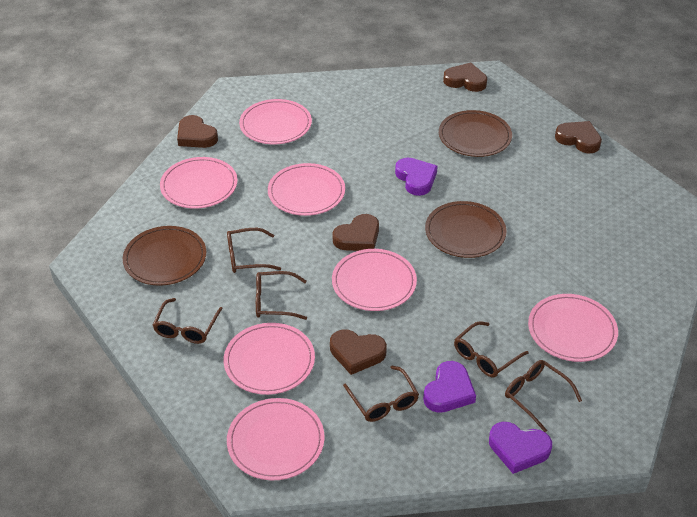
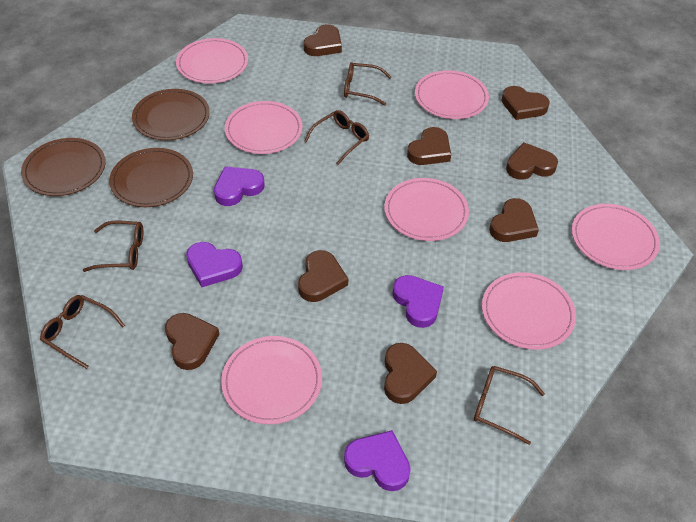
brown glasses: 6 -> 5
brown heart: 5 -> 8
purple heart: 3 -> 4

